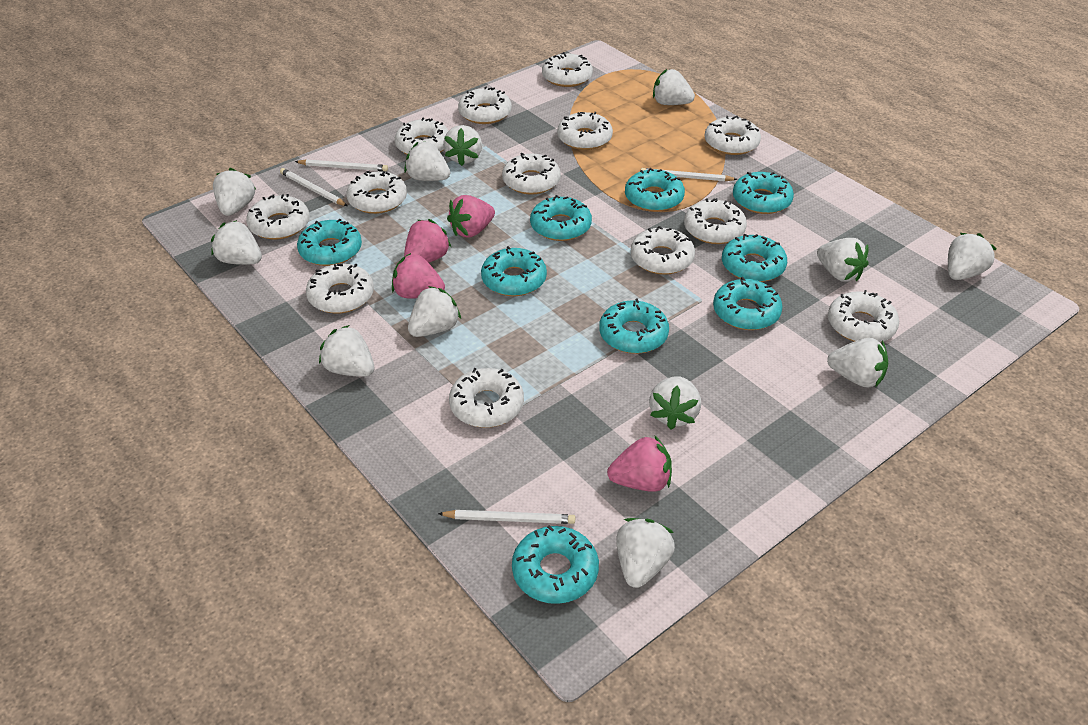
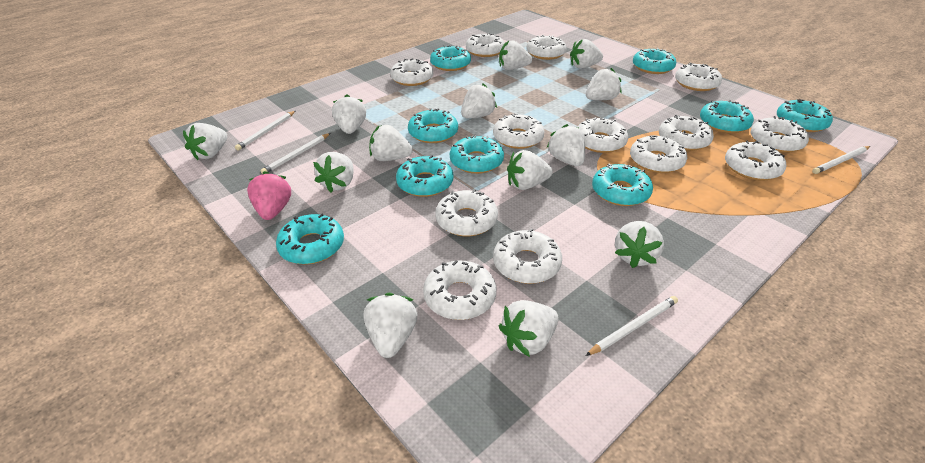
pink strawberry: 4 -> 1
white strawberry: 12 -> 13

